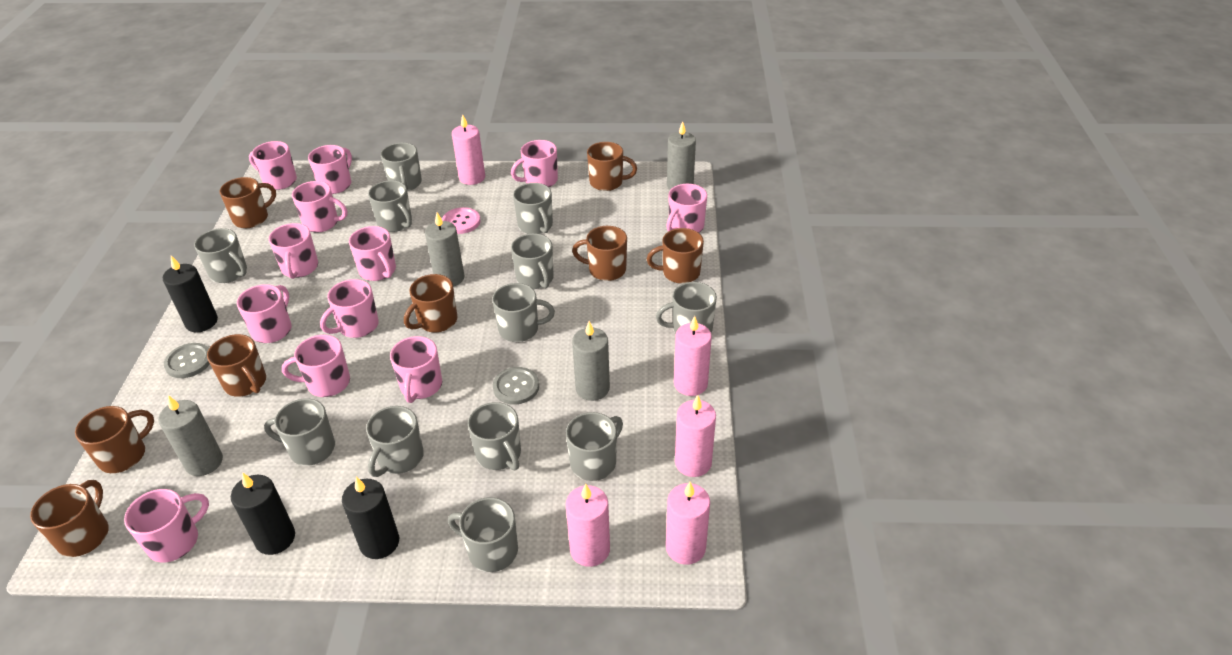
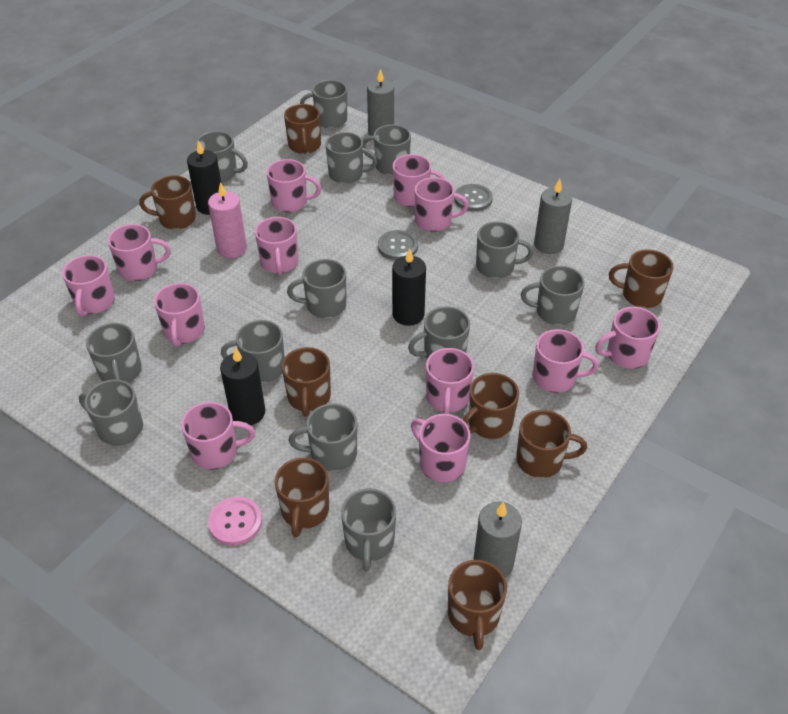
grey candle: 4 -> 3
grey mug: 12 -> 13
pink candle: 5 -> 1

